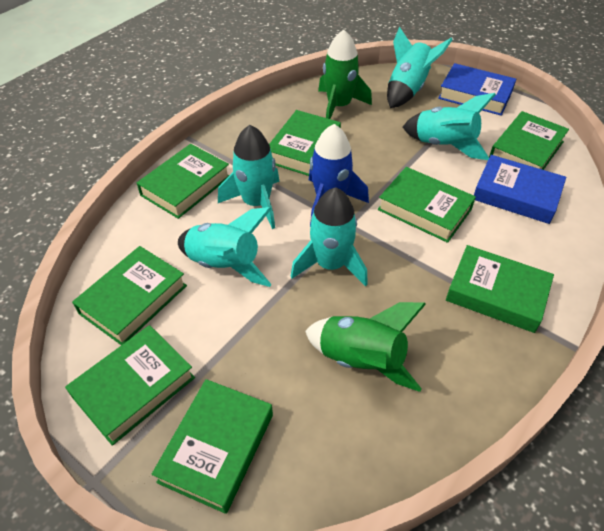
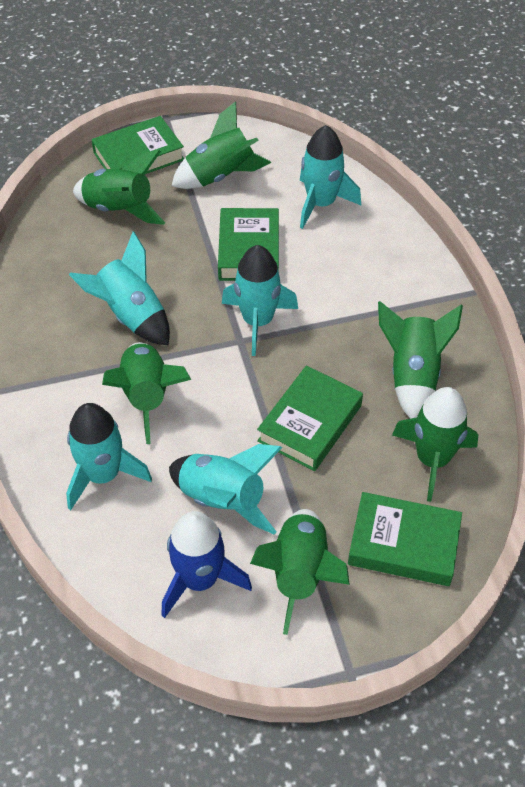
blue book: 2 -> 0
green book: 8 -> 4
green rocket: 2 -> 6

